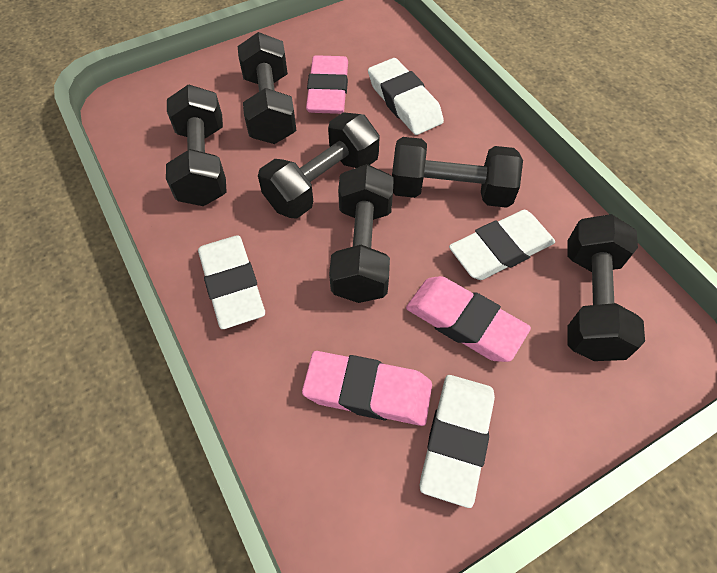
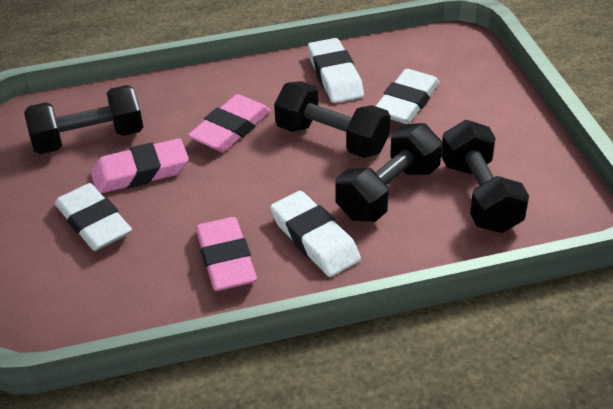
black dumbbell: 6 -> 4

